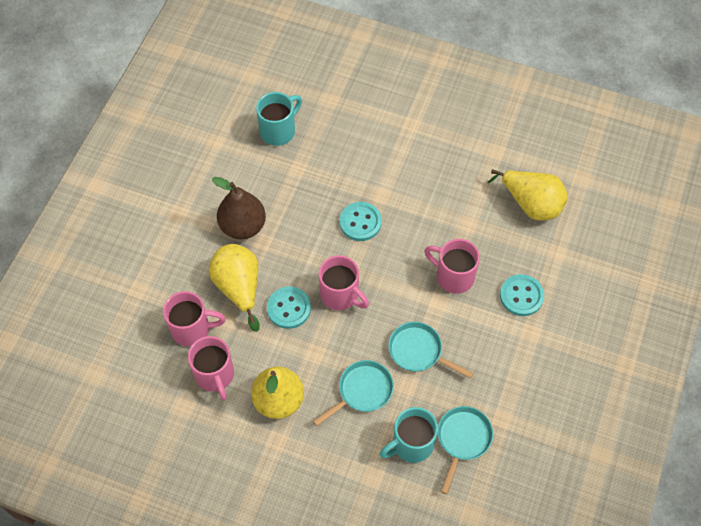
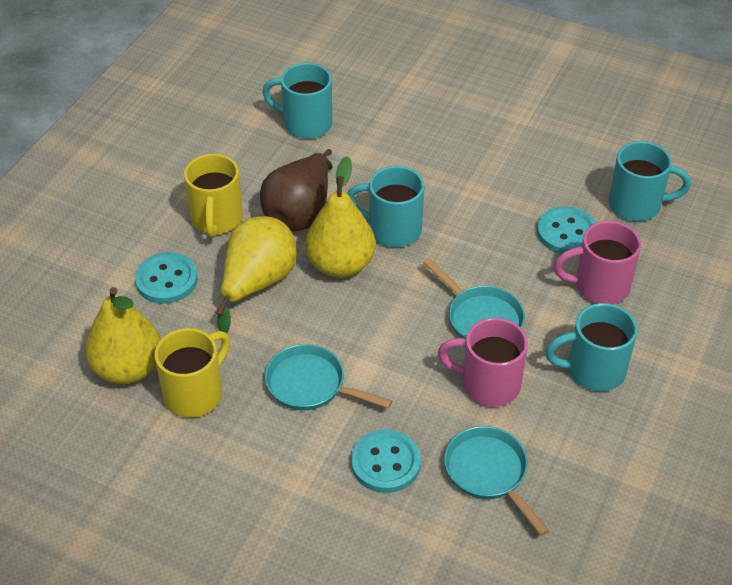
pink mug: 4 -> 2
turquoise mug: 2 -> 4
yellow mug: 0 -> 2

